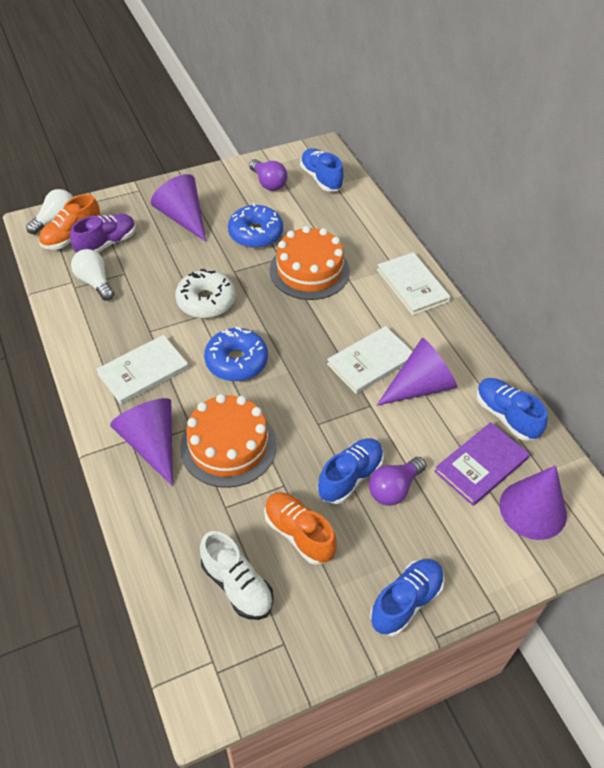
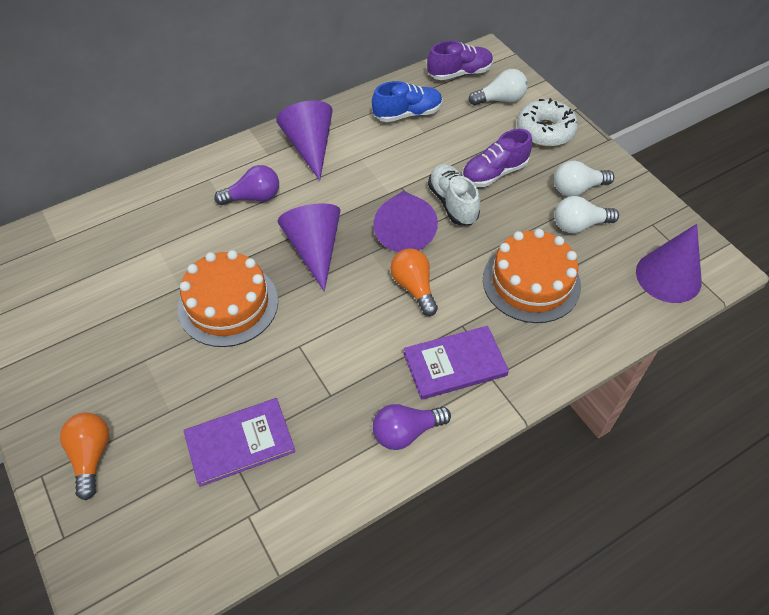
blue donut: 2 -> 0
blue shoe: 4 -> 1
orange light bulb: 0 -> 2
orange shoe: 2 -> 0
purple book: 1 -> 2
purple shoe: 1 -> 2
white book: 3 -> 0
white light bulb: 2 -> 3

